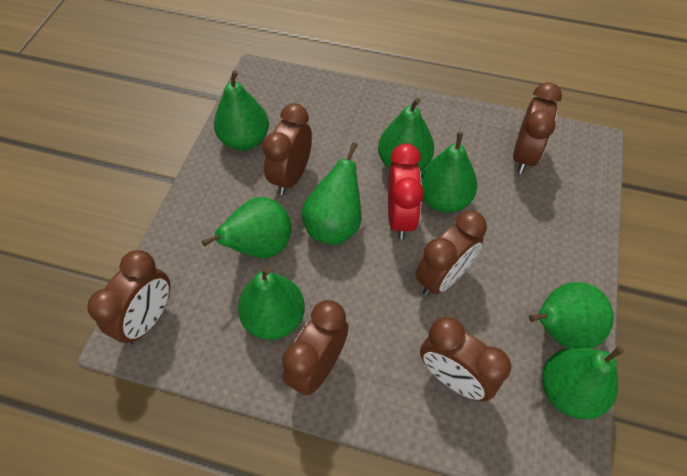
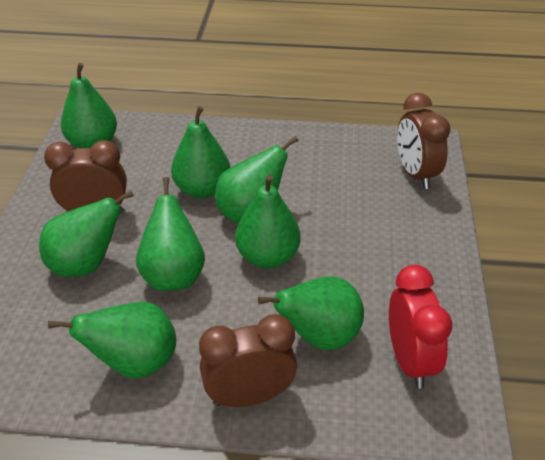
brown clock: 6 -> 3

